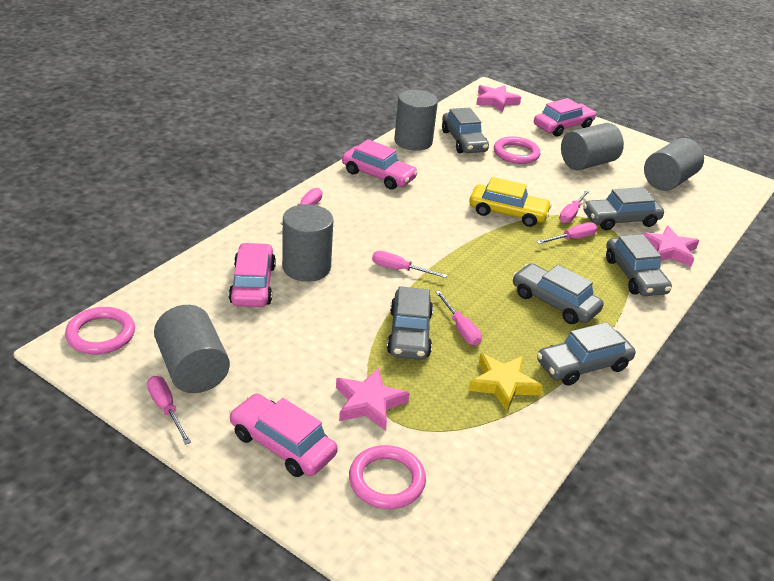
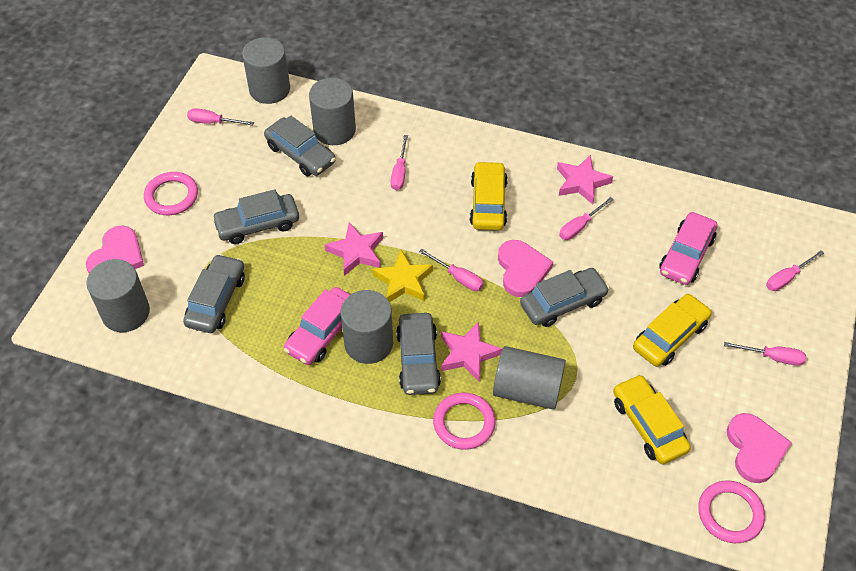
grey car: 6 -> 5
pink car: 4 -> 2
pink heart: 0 -> 3
yellow car: 1 -> 3

